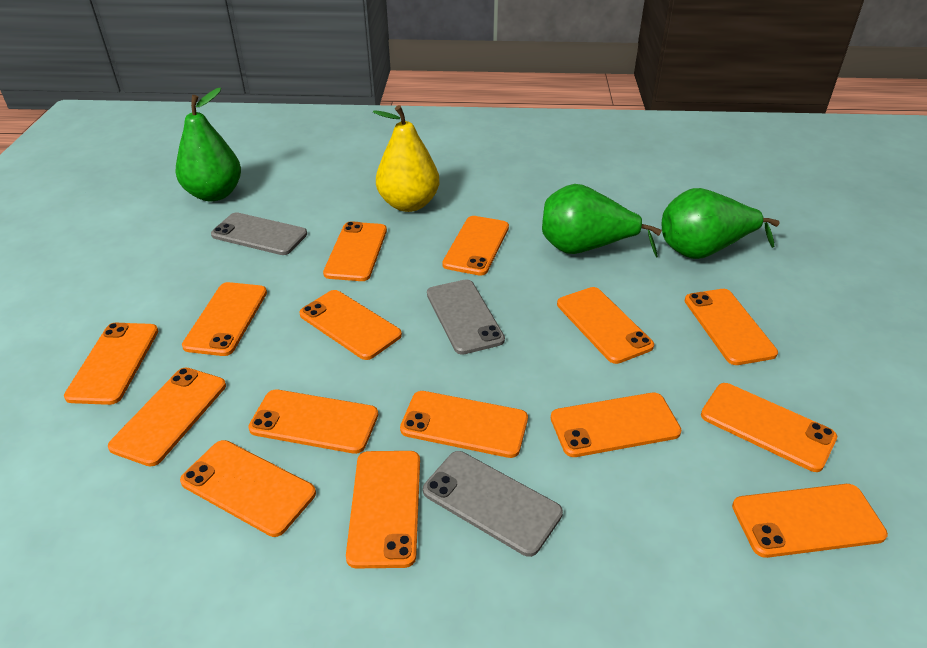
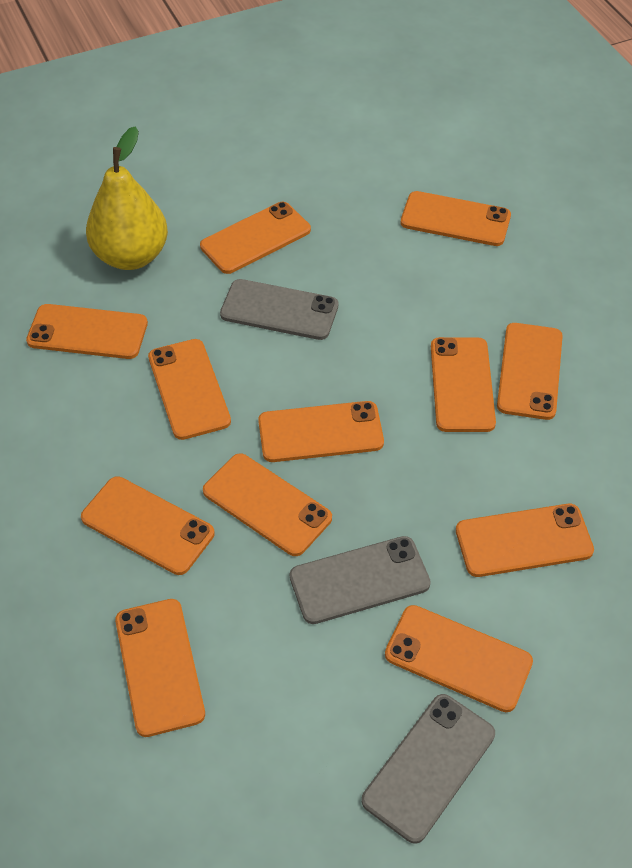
green pear: 3 -> 0
orange phone: 15 -> 12

